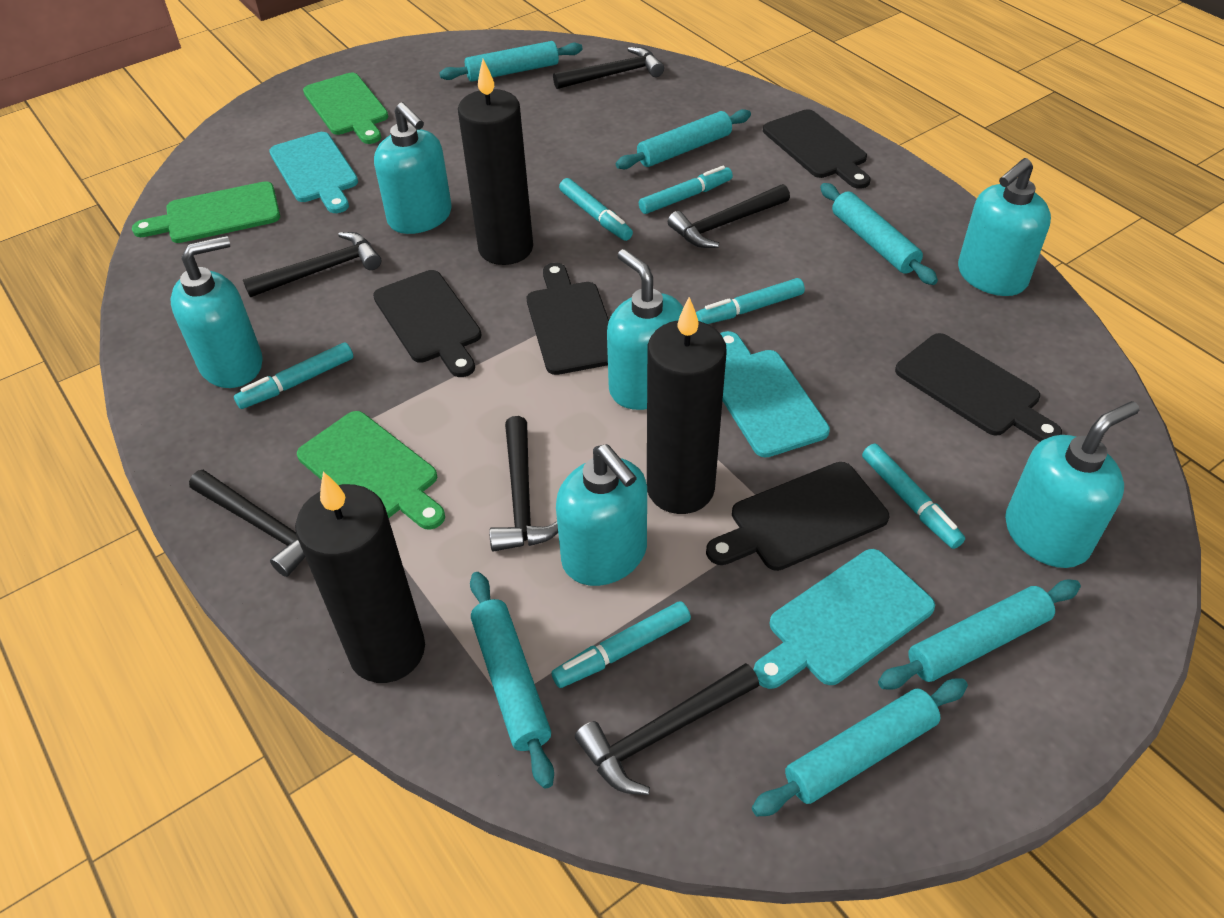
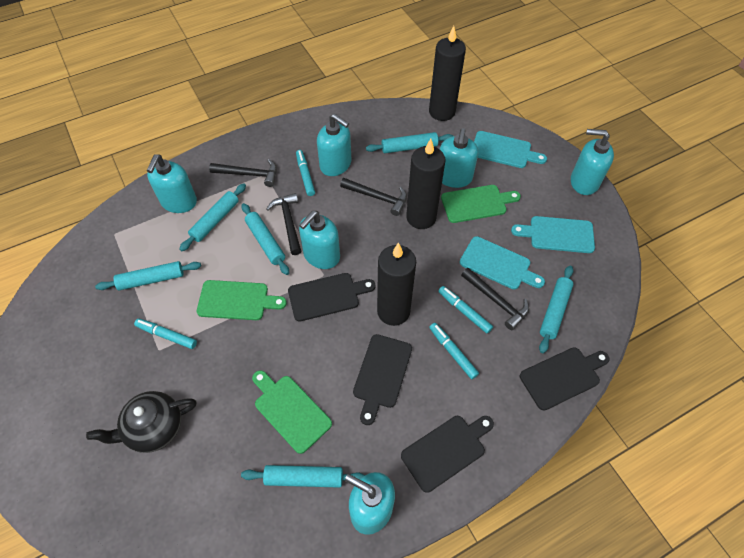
black cutting board: 5 -> 4
black hammer: 6 -> 4
black teapot: 0 -> 1
turquoise marker: 6 -> 4

